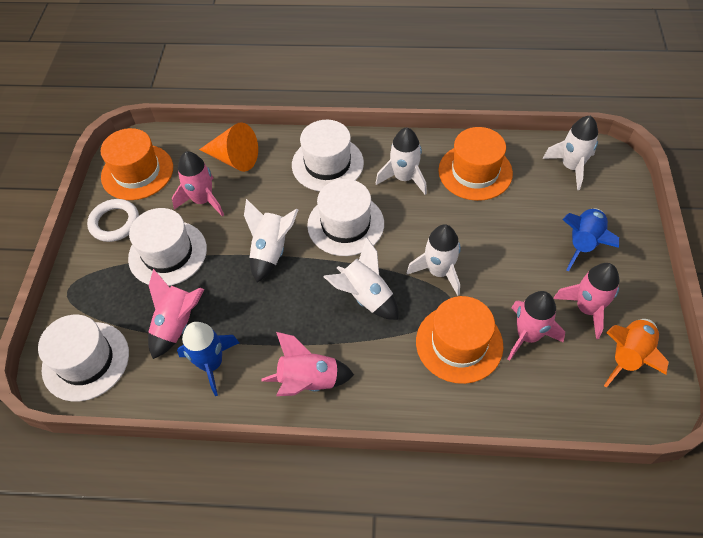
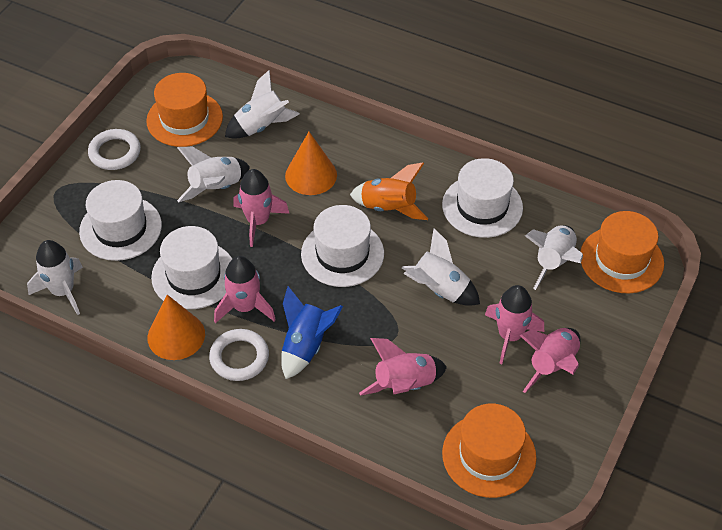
blue rocket: 2 -> 1
orange cone: 1 -> 2
white ring: 1 -> 2

